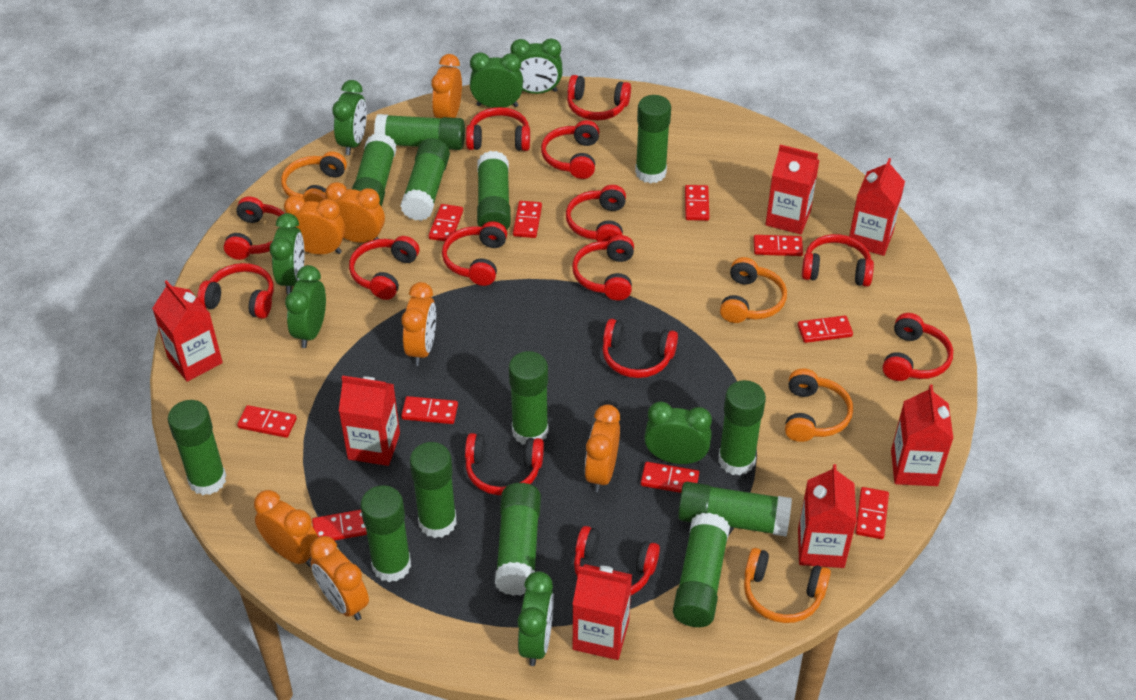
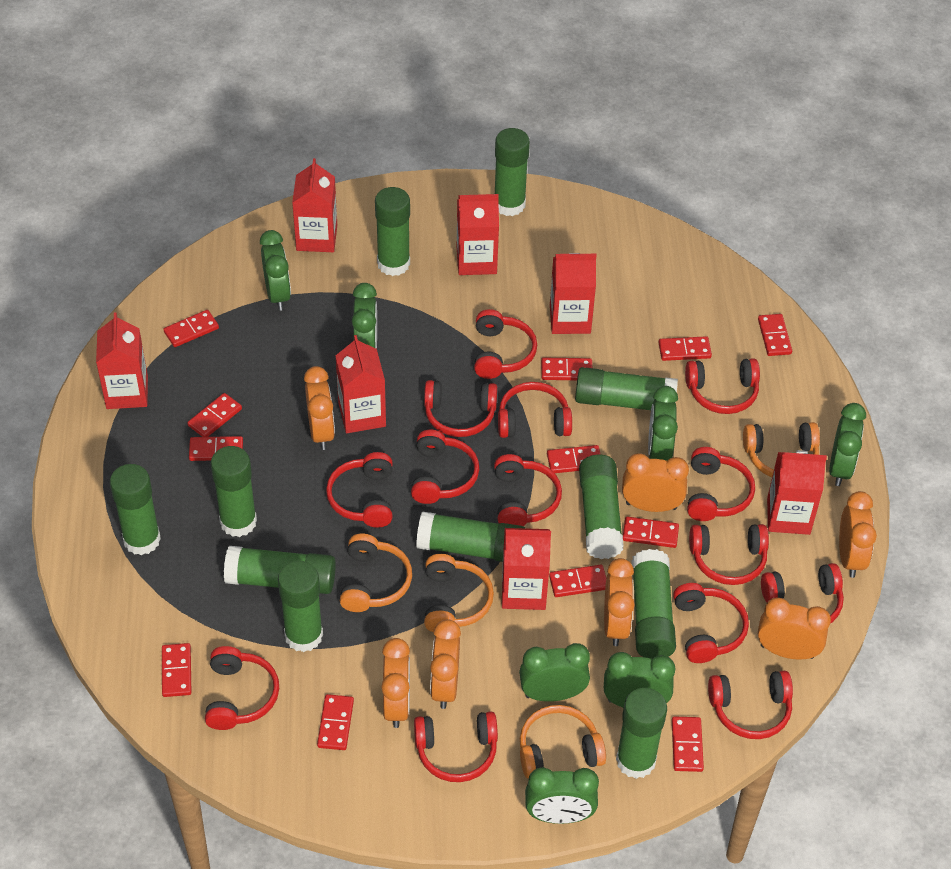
green glue stick: 13 -> 11
red domino: 10 -> 12

